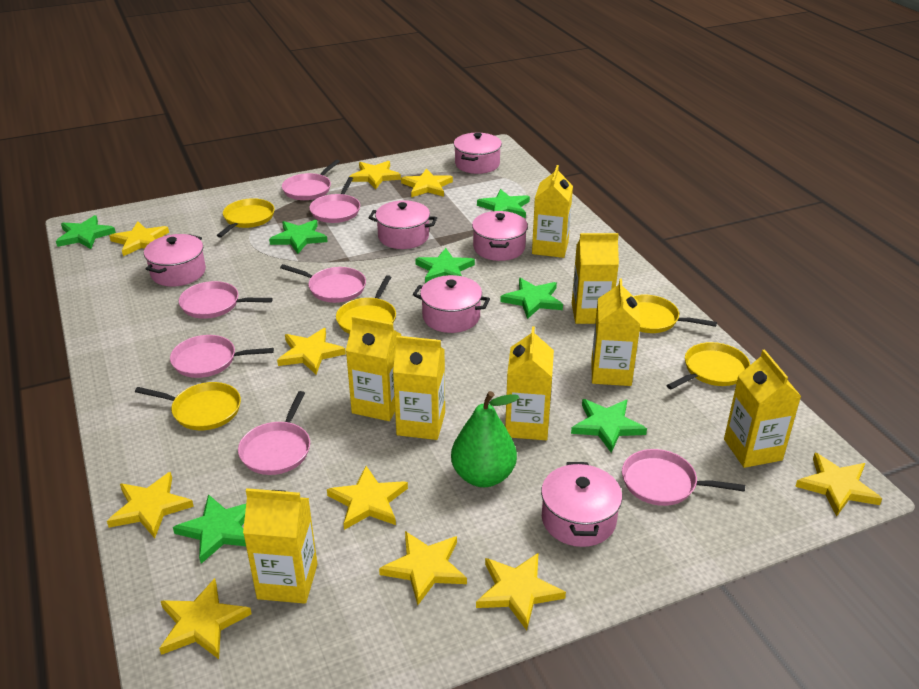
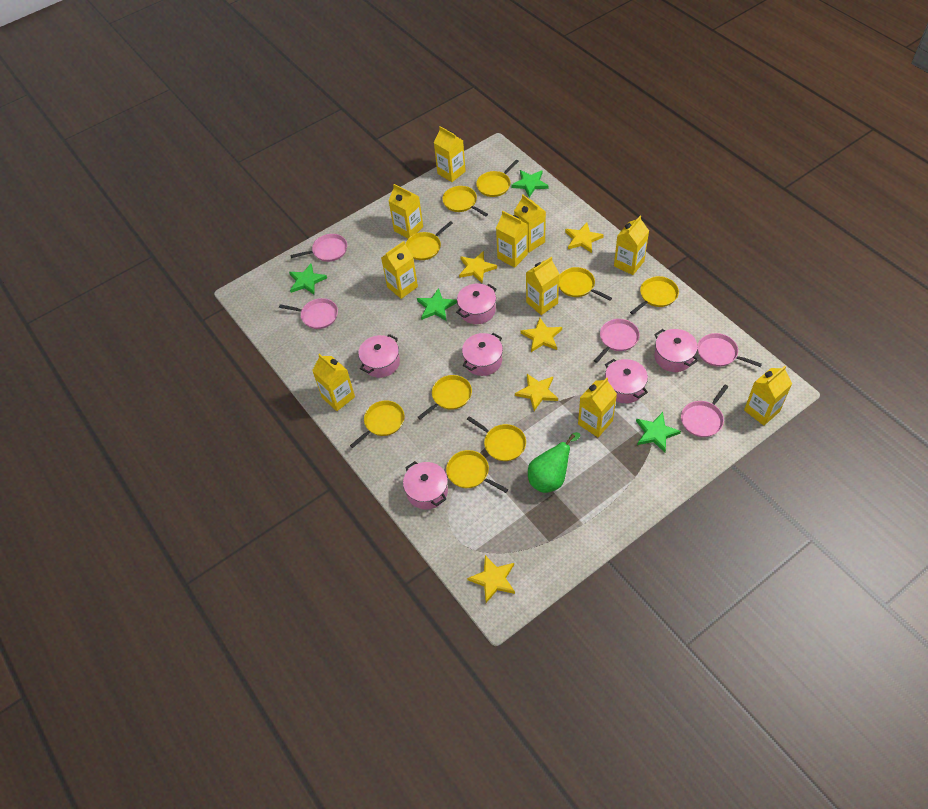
green star: 7 -> 4
pink pan: 7 -> 5
yellow carton: 8 -> 10
yellow pan: 5 -> 9
yellow star: 10 -> 5

